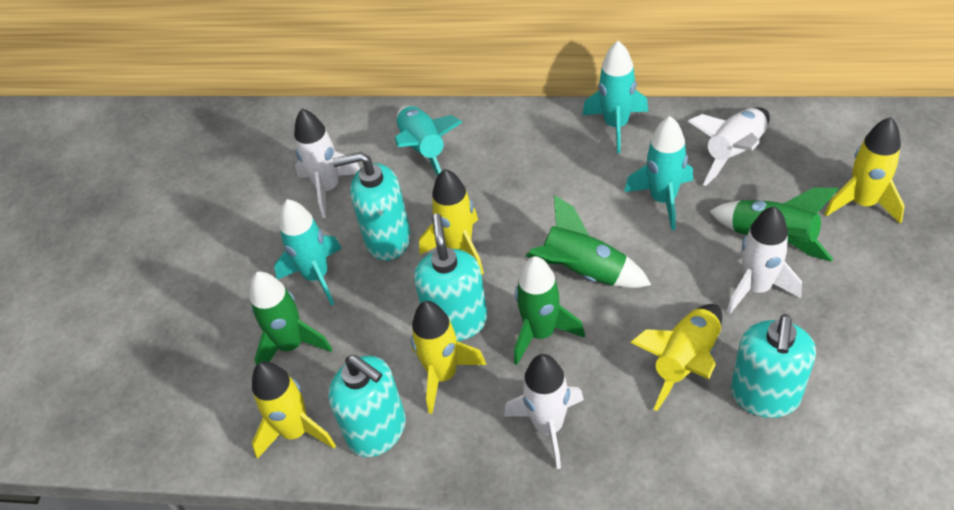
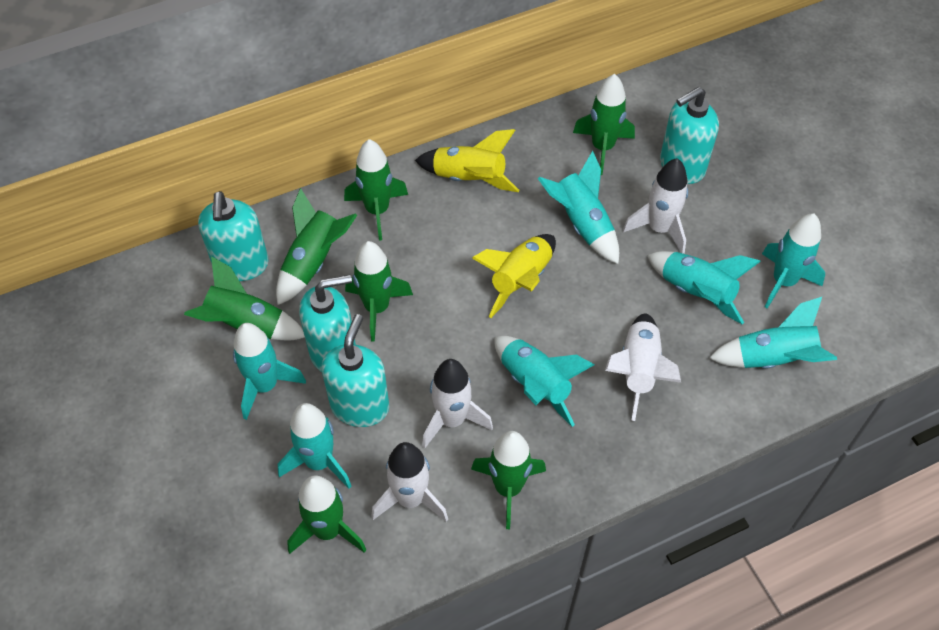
green rocket: 4 -> 7
turquoise rocket: 4 -> 7
yellow rocket: 5 -> 2

